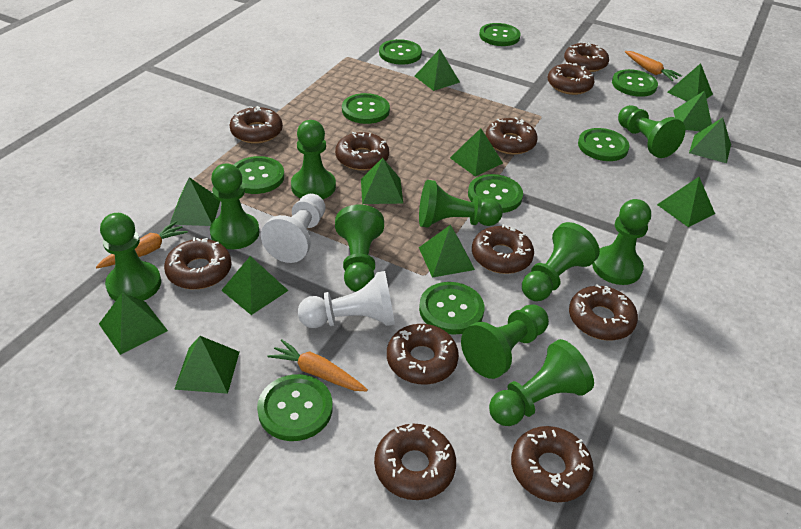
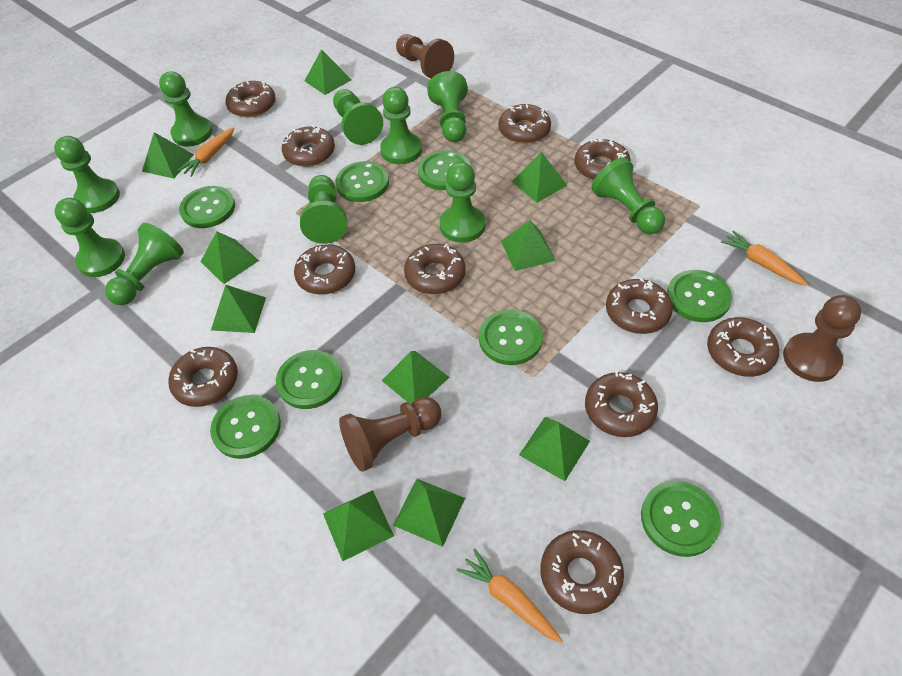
brown pawn: 0 -> 3
green button: 9 -> 8
green pyramid: 12 -> 10
white pawn: 2 -> 0

